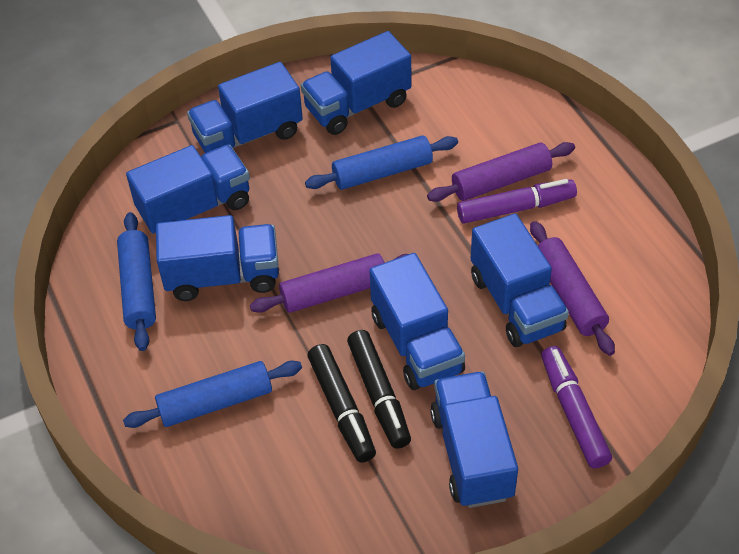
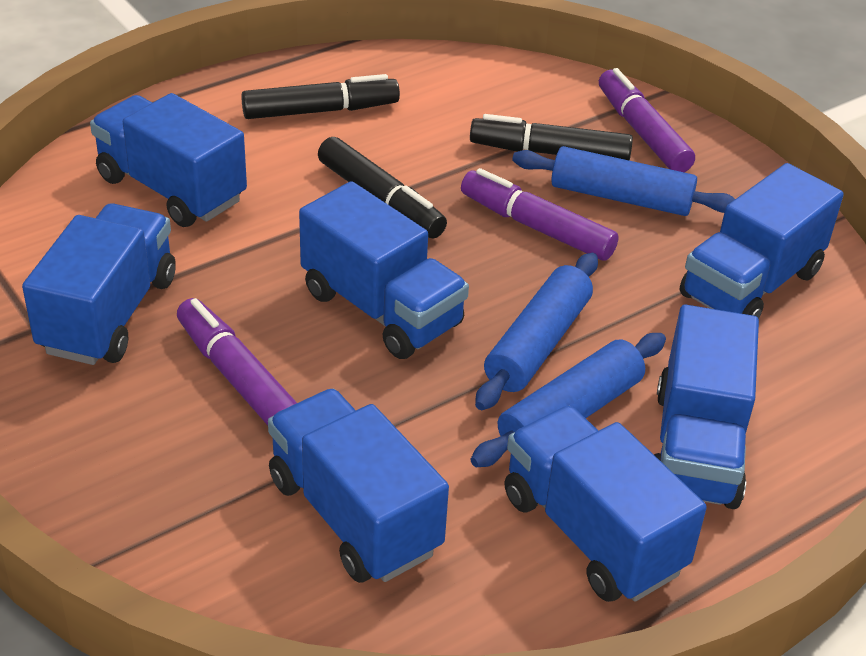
black marker: 2 -> 3
purple marker: 2 -> 3
purple rolling pin: 3 -> 0

